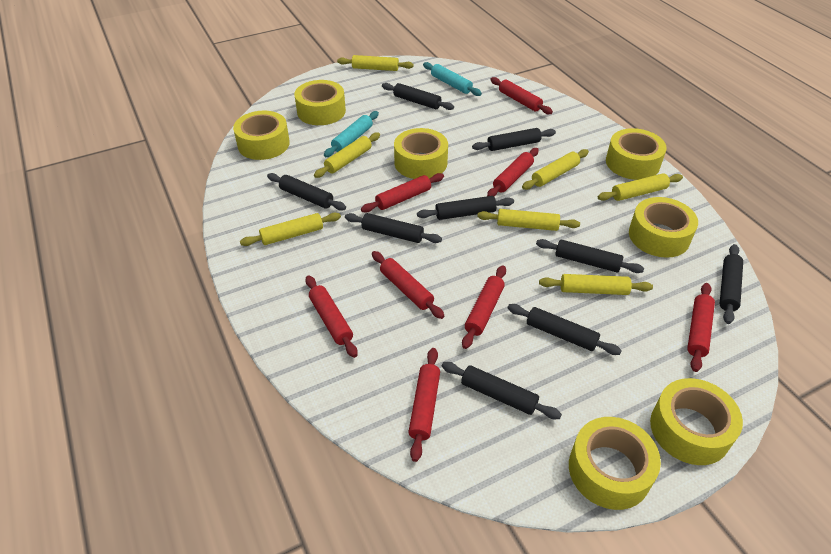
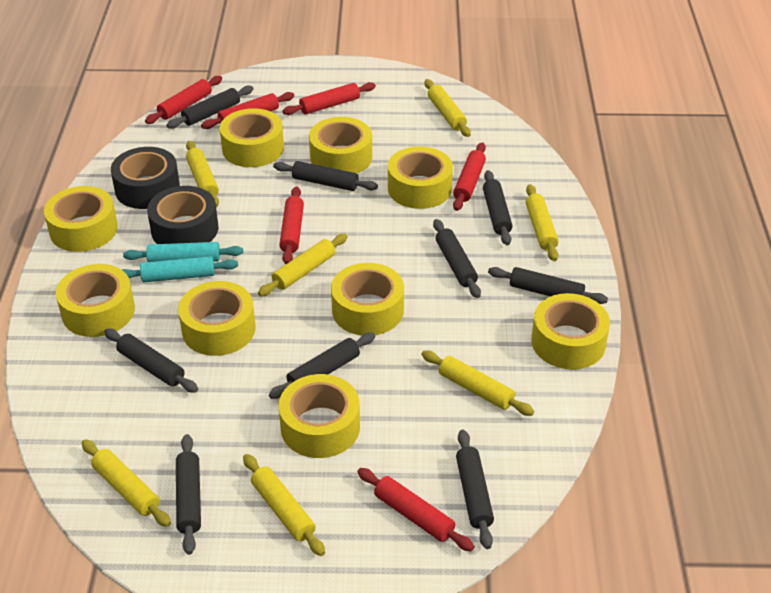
black tape: 0 -> 2
red rolling pin: 8 -> 6
yellow tape: 7 -> 9

